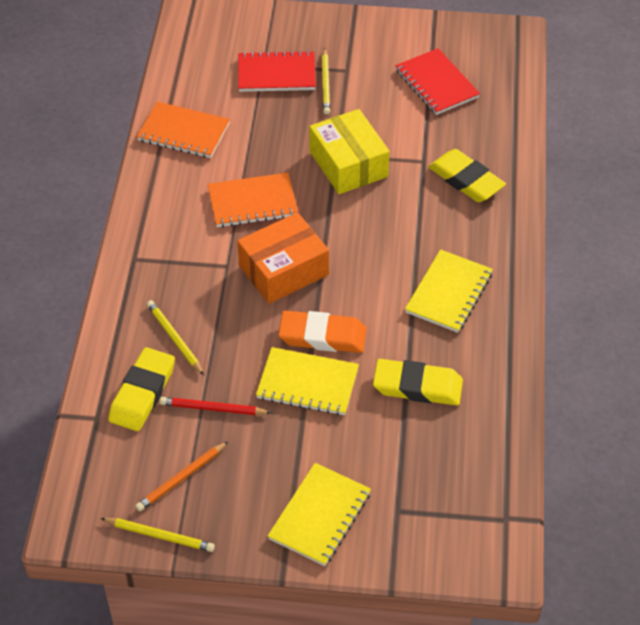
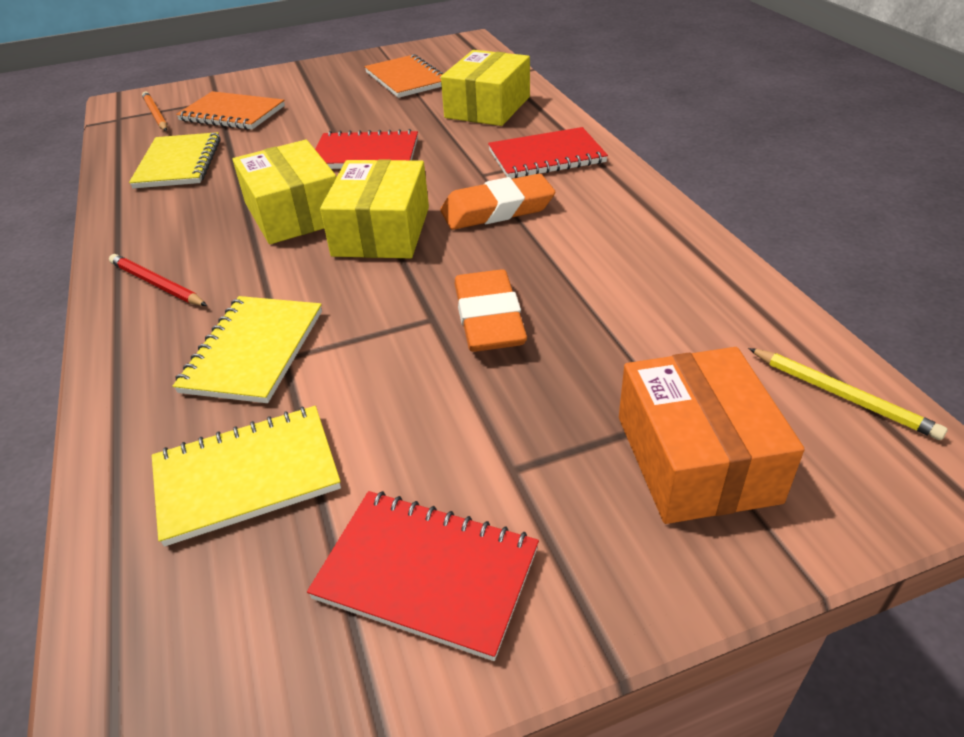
orange eraser: 1 -> 2
red notebook: 2 -> 3
yellow box: 1 -> 3
yellow eraser: 3 -> 0
yellow pencil: 3 -> 1

